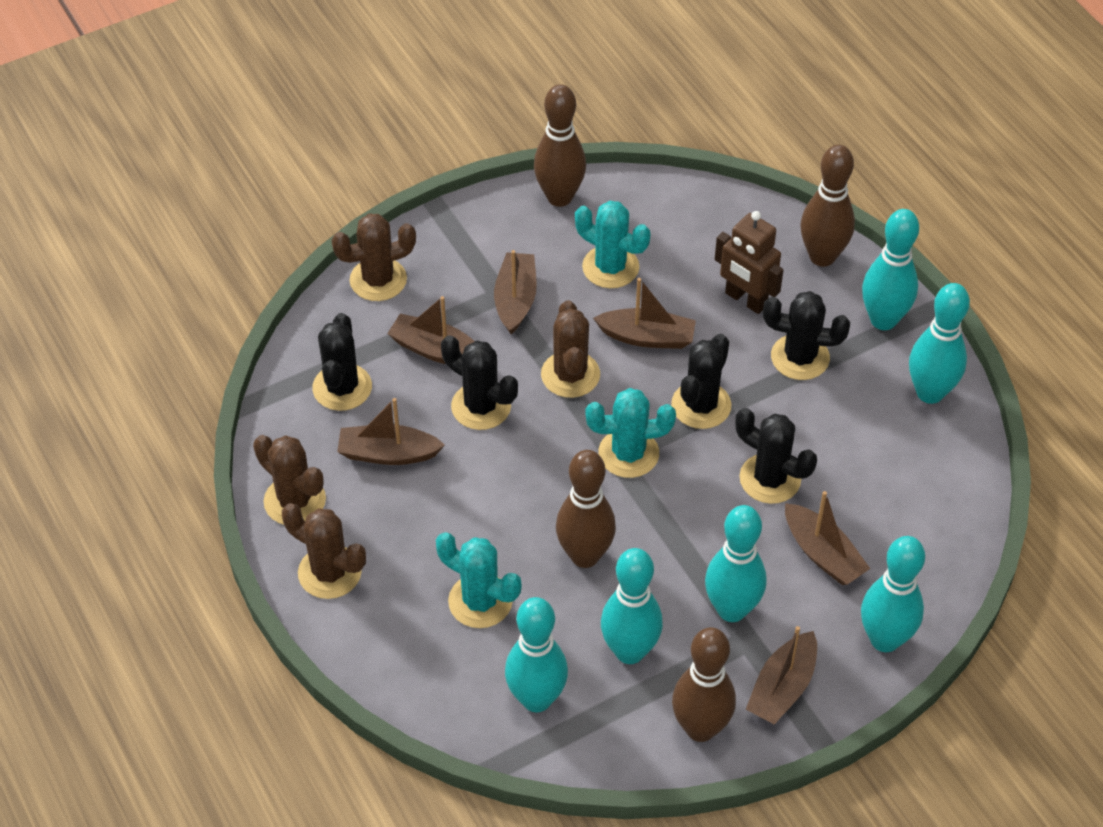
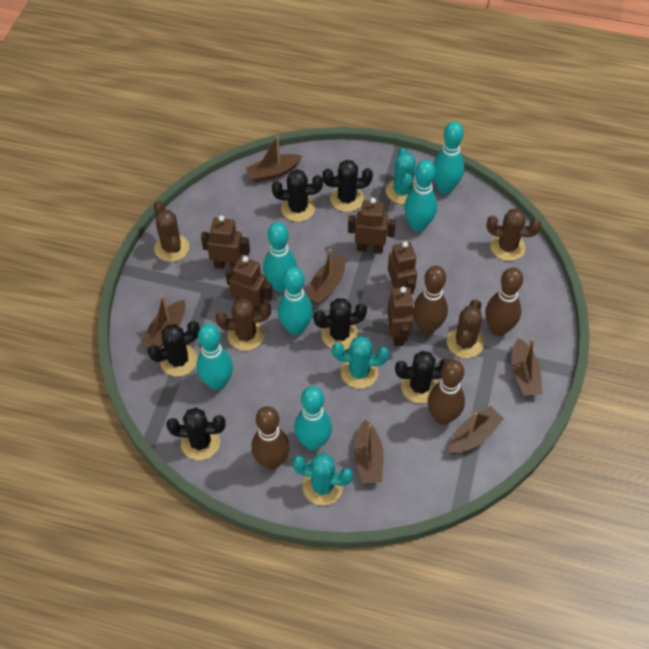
black cactus: 5 -> 6
brown robot: 1 -> 5

